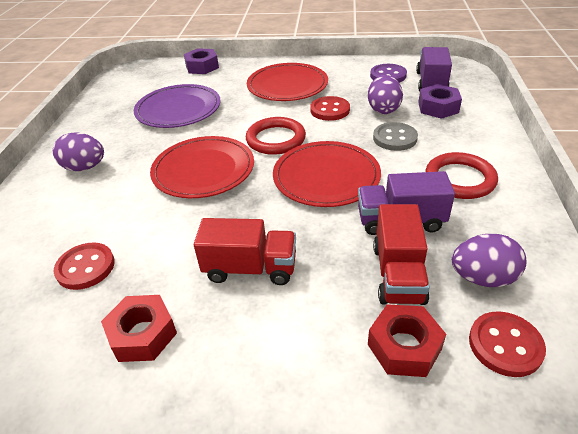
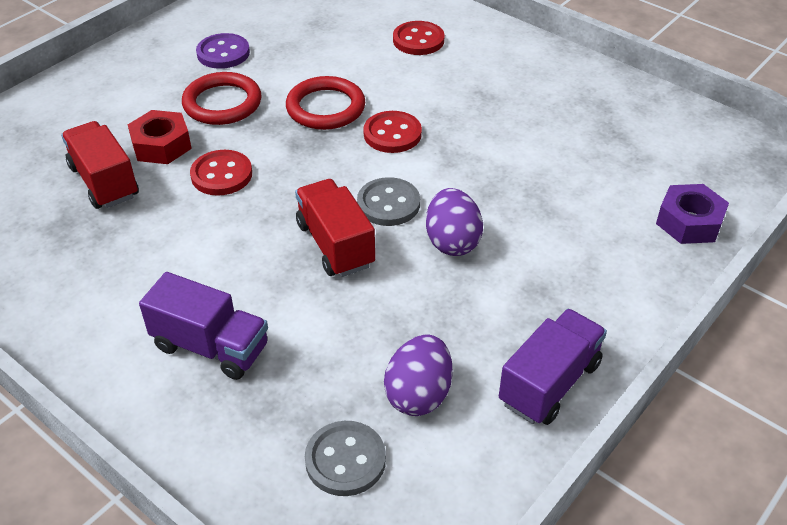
grey button: 1 -> 2
purple egg: 3 -> 2
purple nut: 2 -> 1
purple plate: 1 -> 0
red nut: 2 -> 1
red plate: 3 -> 0

